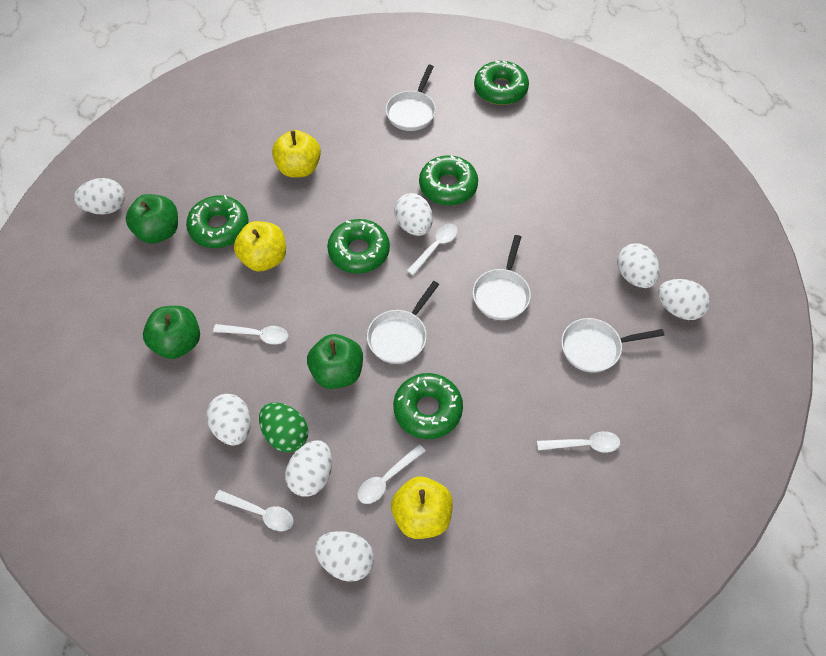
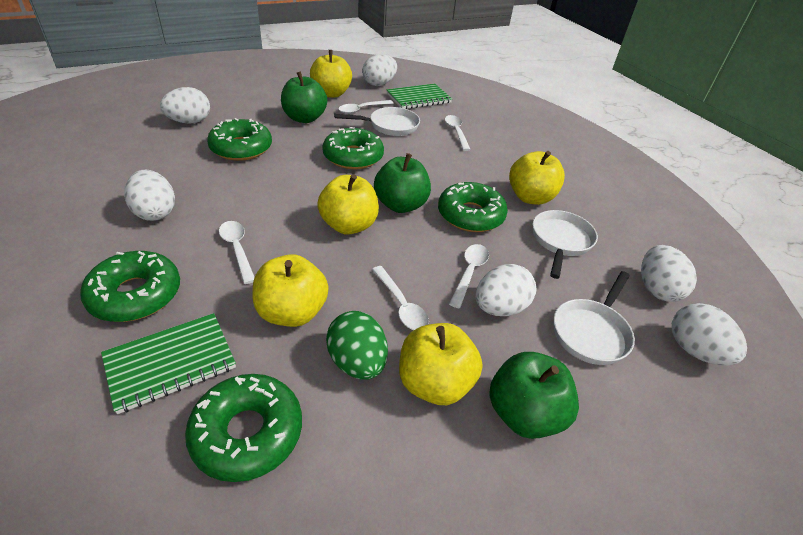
green notebook: 0 -> 2
white egg: 7 -> 6
white pan: 4 -> 3
yellow apple: 3 -> 5

